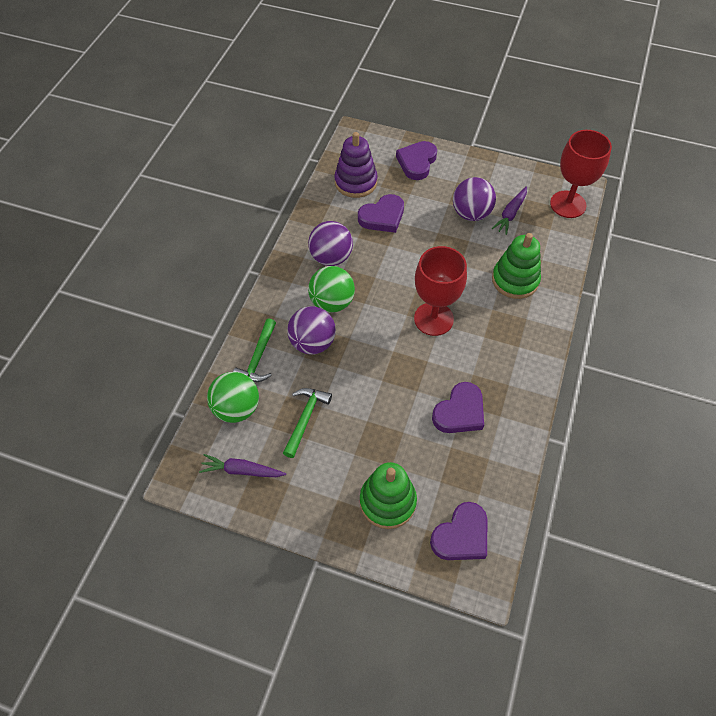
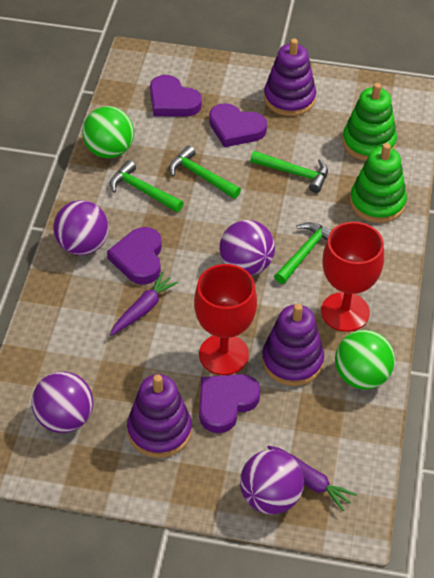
green hammer: 2 -> 4
purple ball: 3 -> 4
purple stacking toy: 1 -> 3

